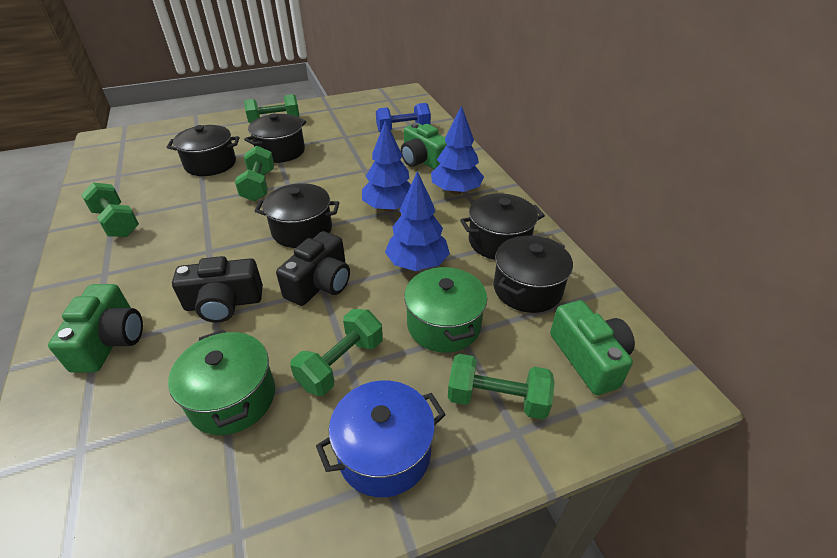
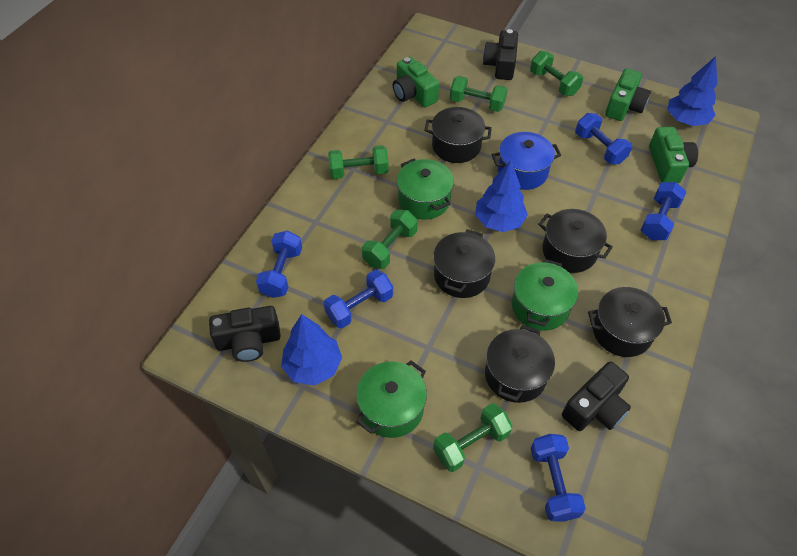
black camera: 2 -> 3
blue dumbbell: 1 -> 5
green pot: 2 -> 3

